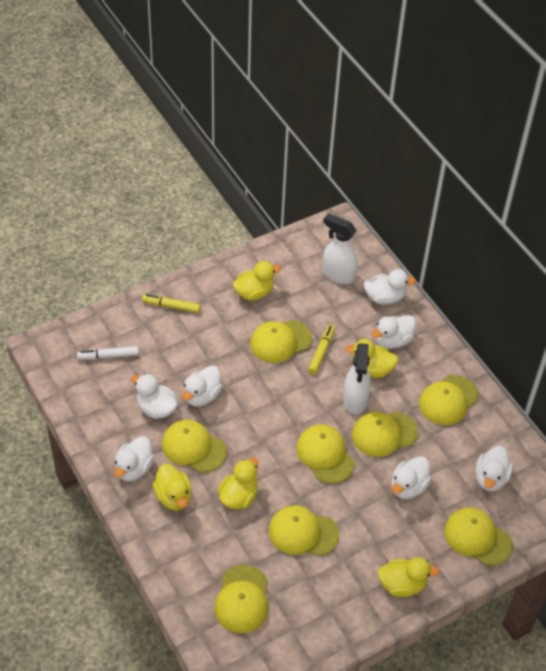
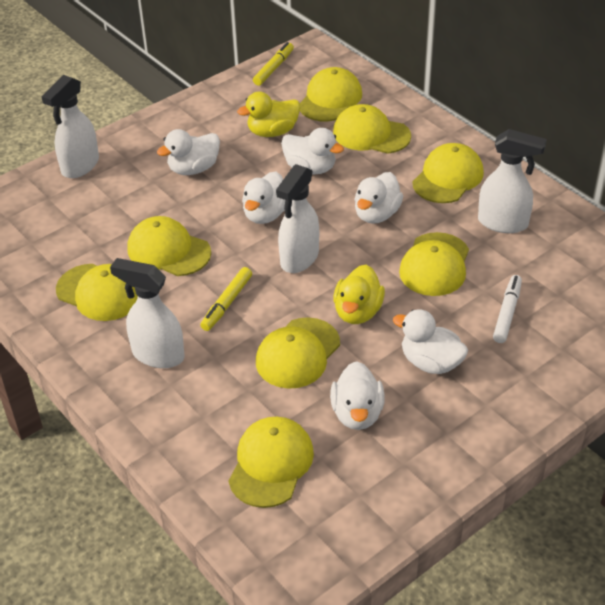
white duck: 7 -> 6
white spray bottle: 2 -> 4
yellow duck: 5 -> 2

